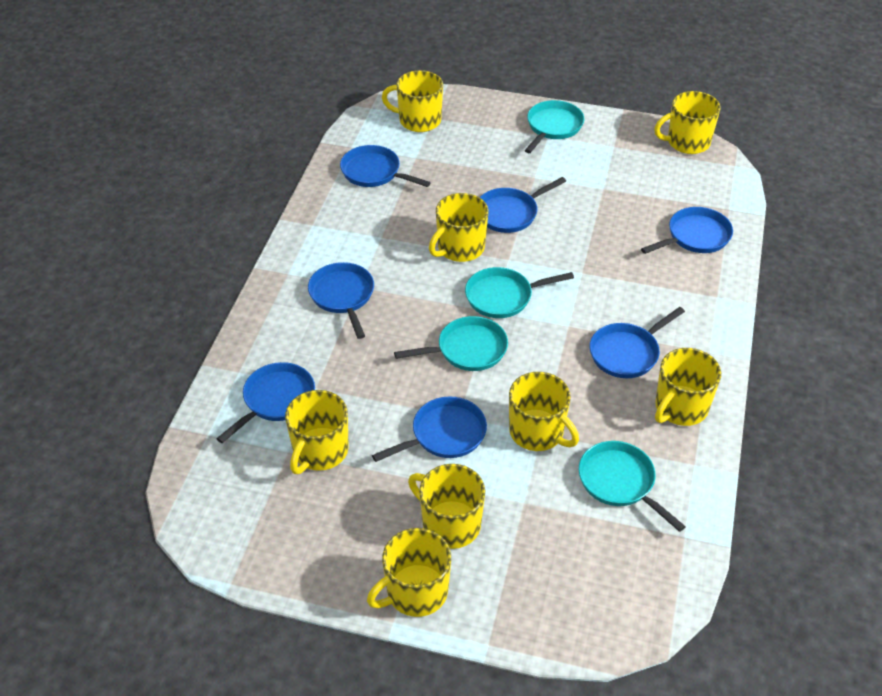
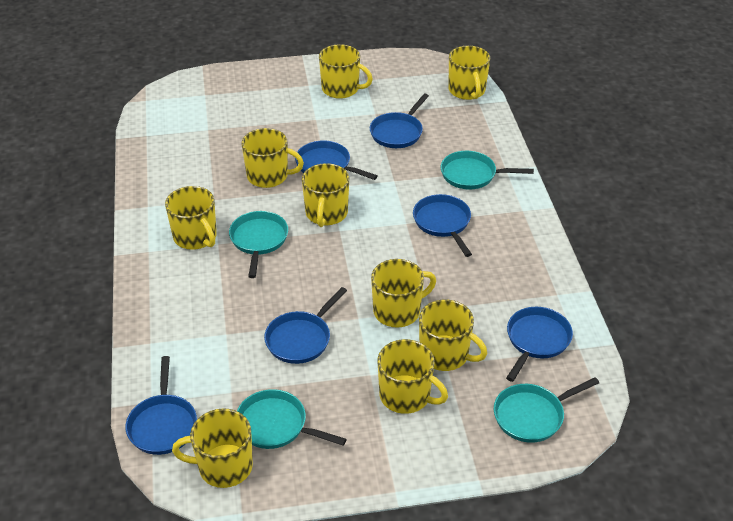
blue pan: 7 -> 6
yellow mug: 8 -> 9

